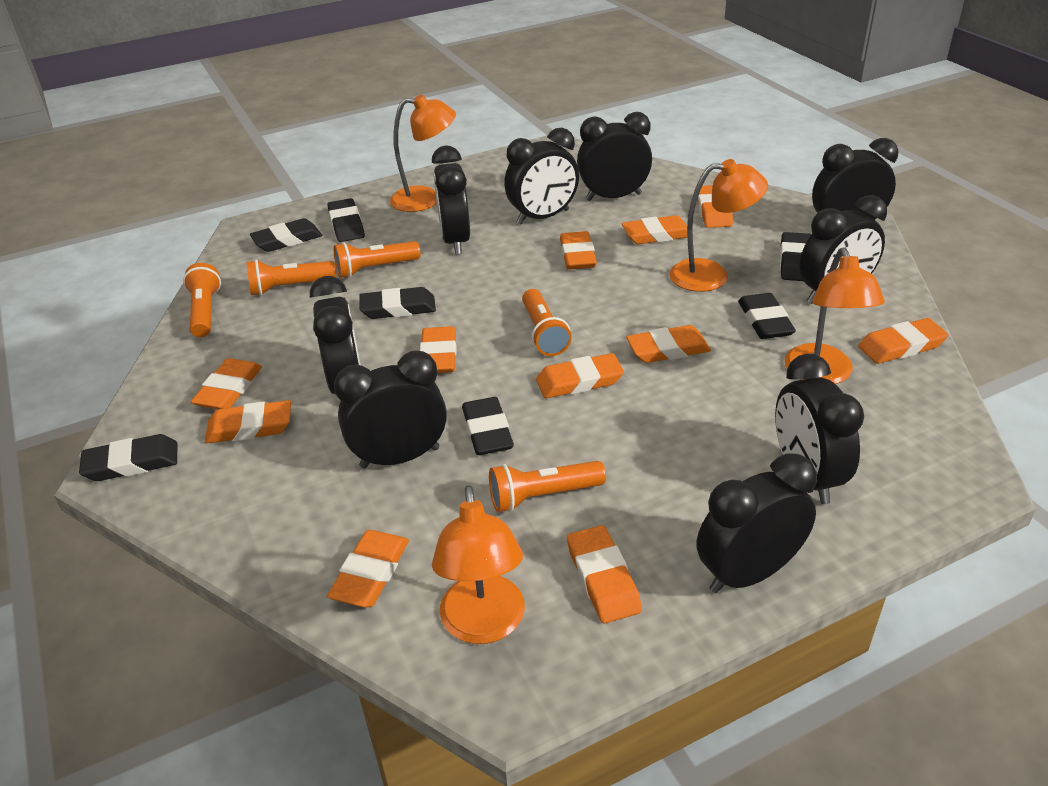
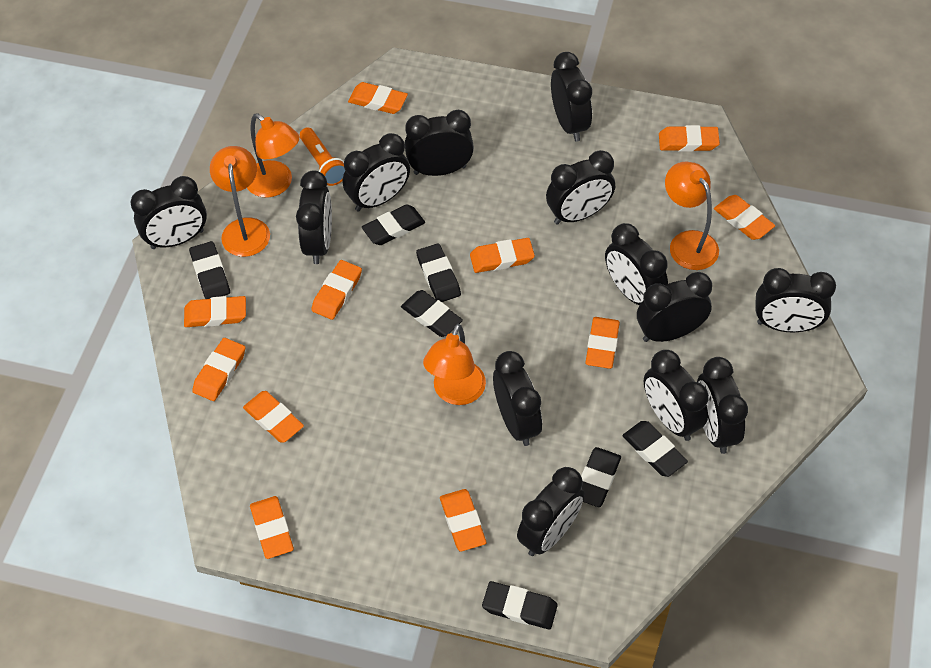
black clock: 9 -> 13
orange flashlight: 5 -> 1

